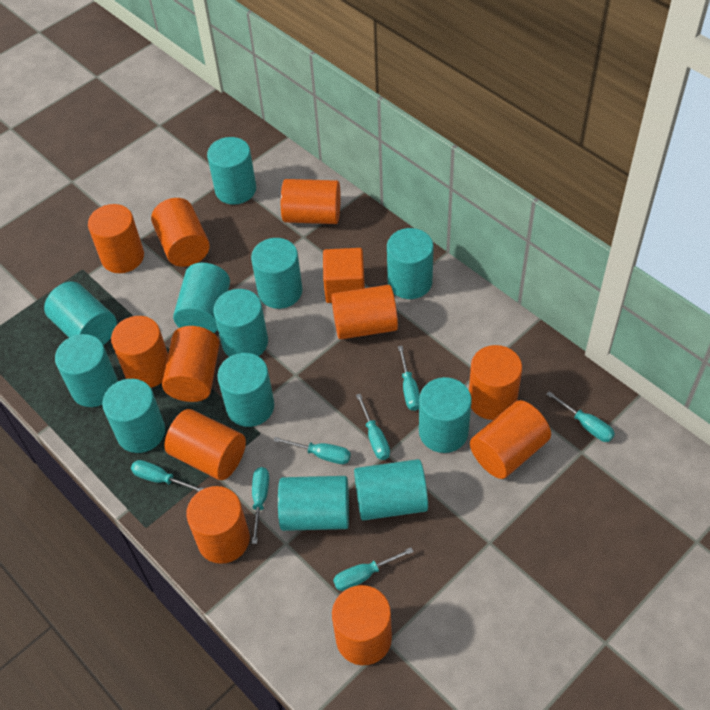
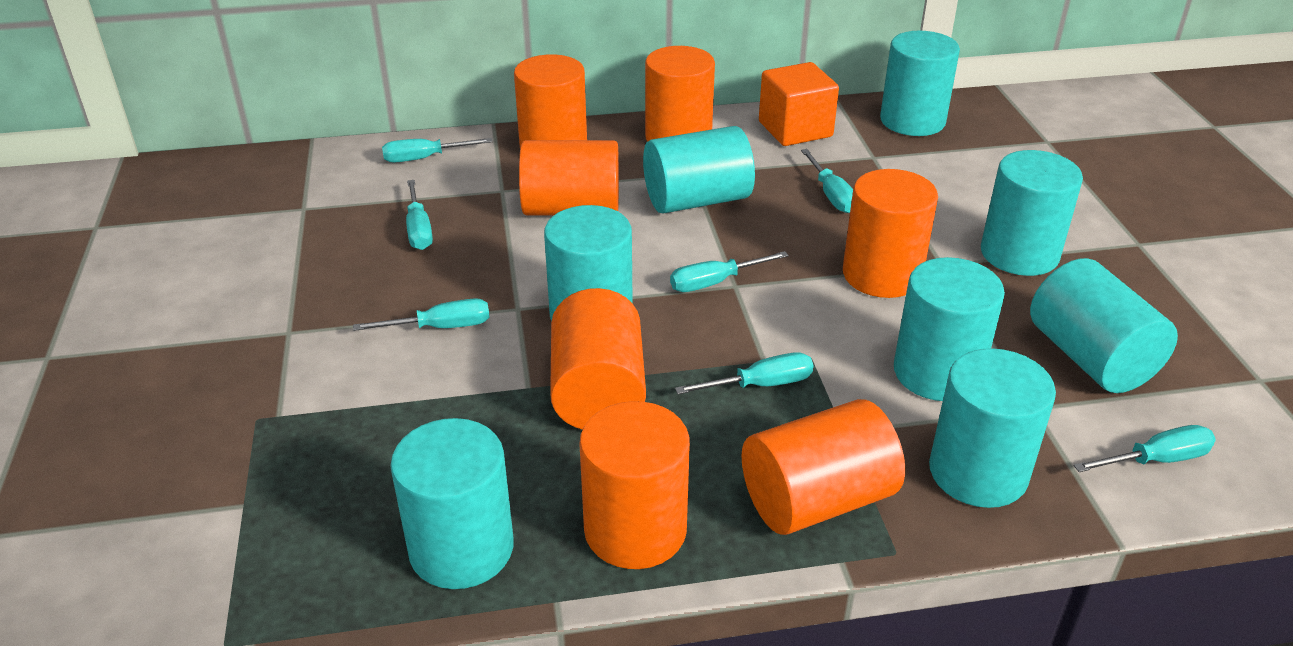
orange cylinder: 11 -> 7
turquoise cylinder: 12 -> 8

